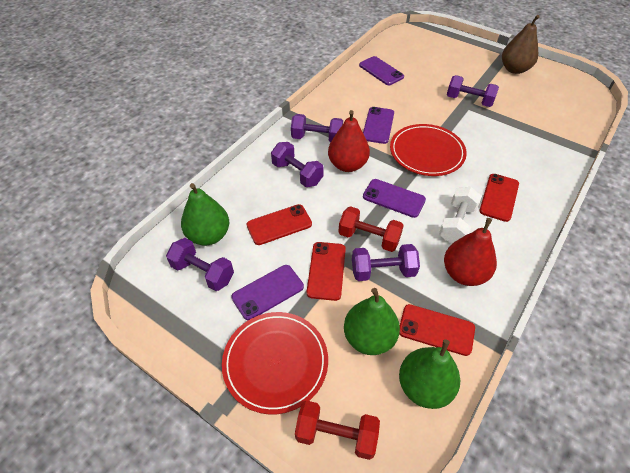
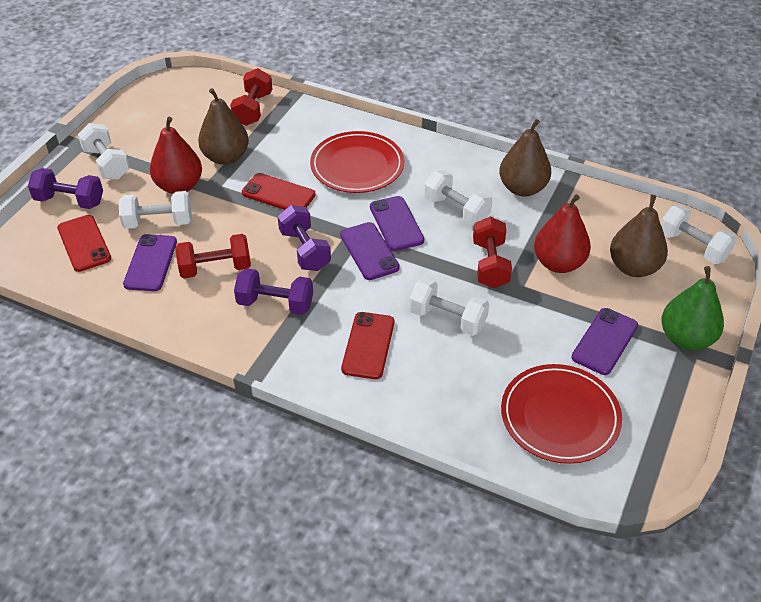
brown pear: 1 -> 3
green pear: 3 -> 1
purple dumbbell: 5 -> 3
red dumbbell: 2 -> 3
red phone: 4 -> 3
white dumbbell: 1 -> 5

